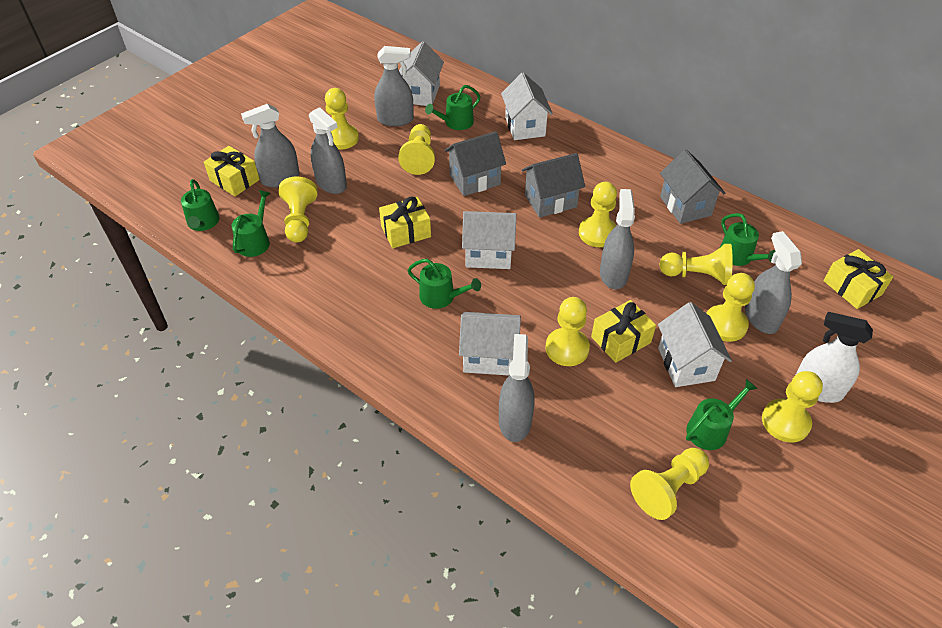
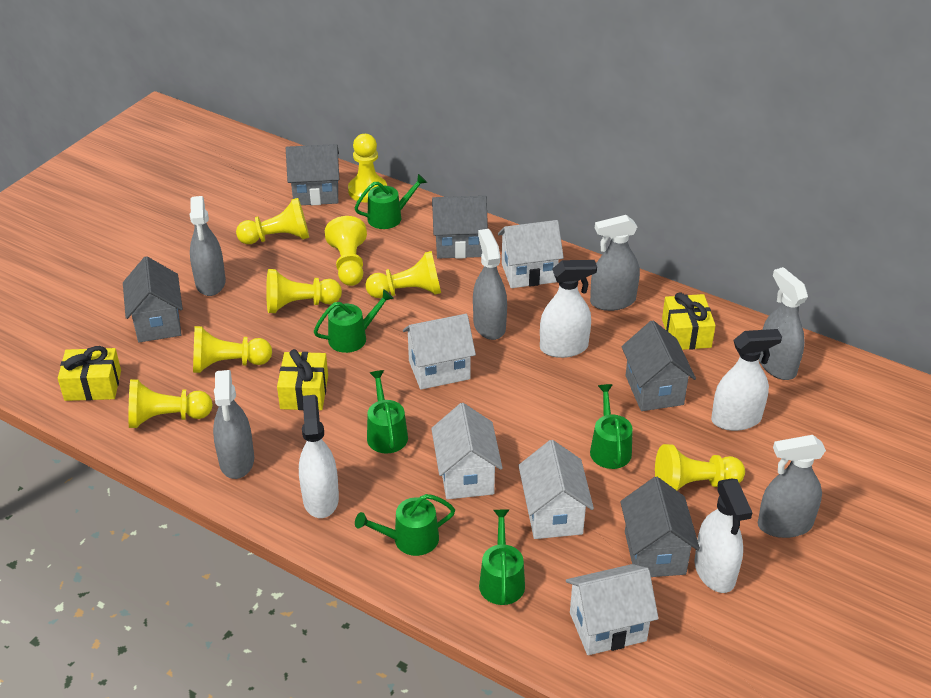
grey house: 3 -> 5
white spray bottle: 1 -> 4
yellow gift: 4 -> 3
yellow pawn: 9 -> 8

